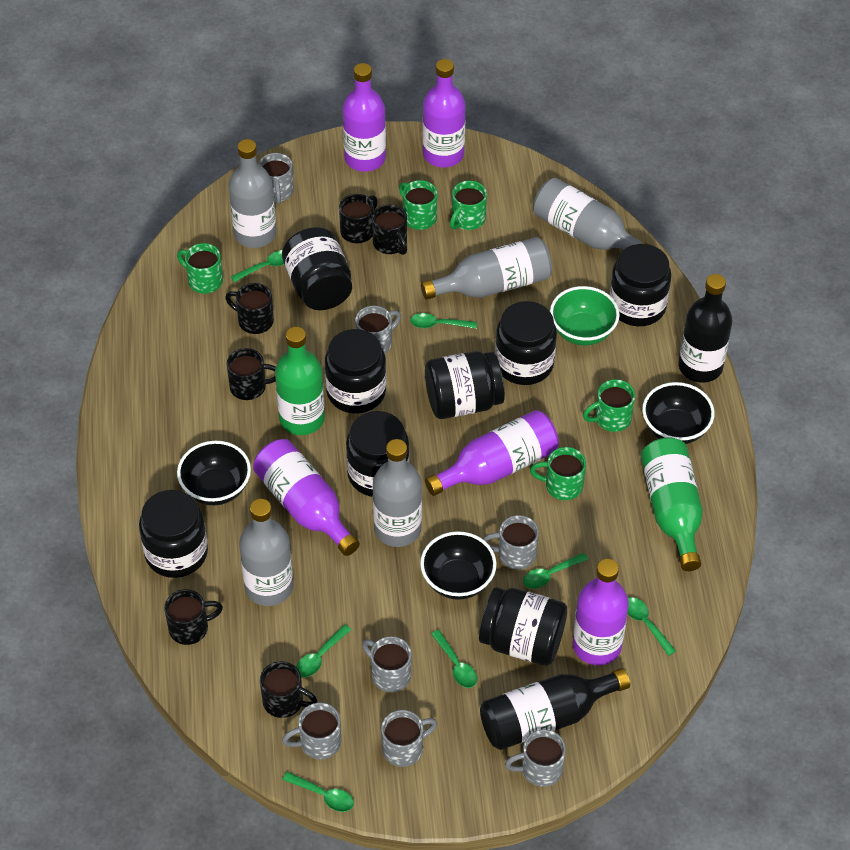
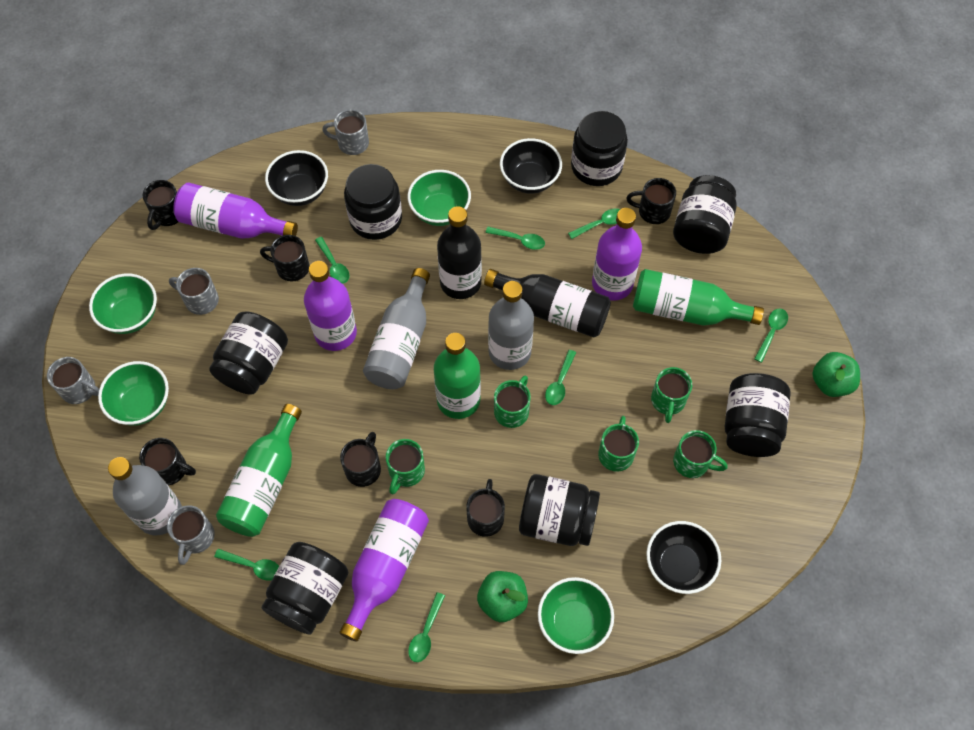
black jar: 8 -> 7
green apple: 0 -> 2
green bottle: 2 -> 3
green bowl: 1 -> 4
grey bottle: 5 -> 3
grey mug: 7 -> 4
purple bottle: 5 -> 4

